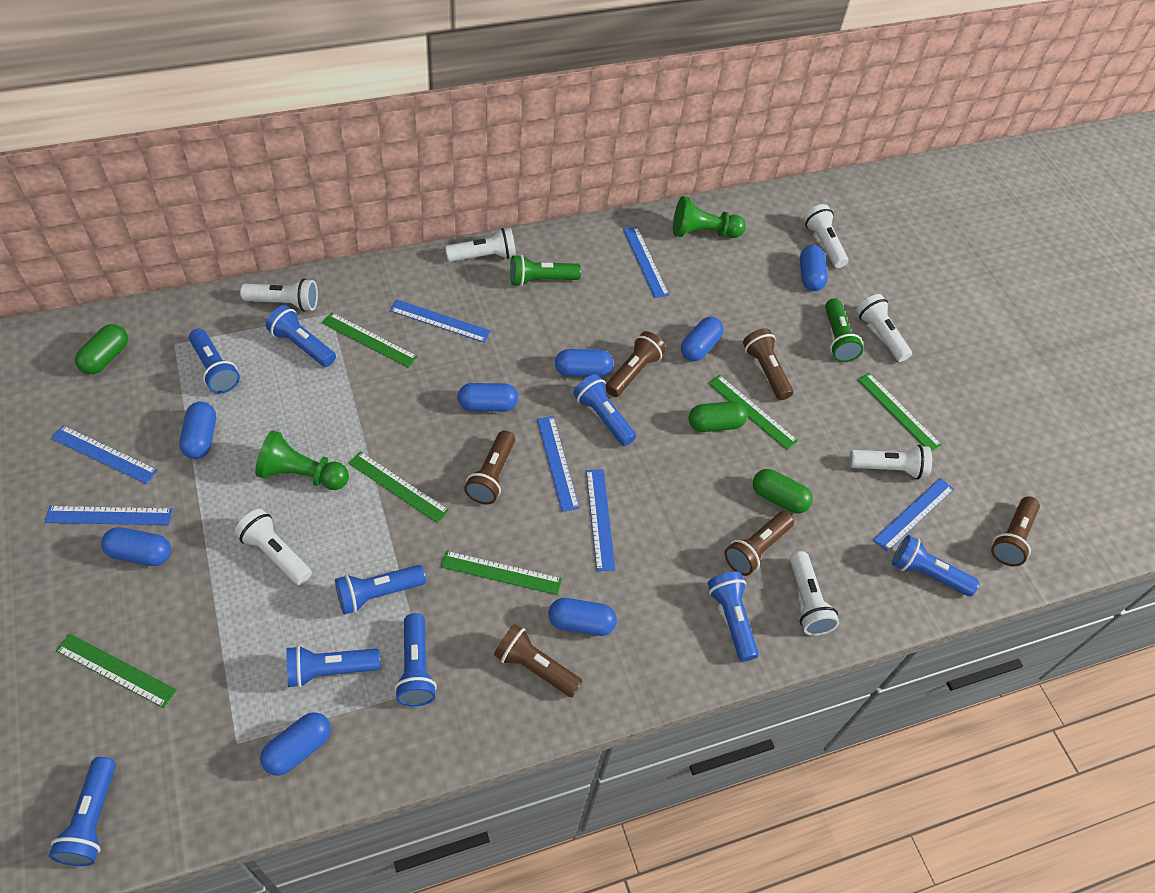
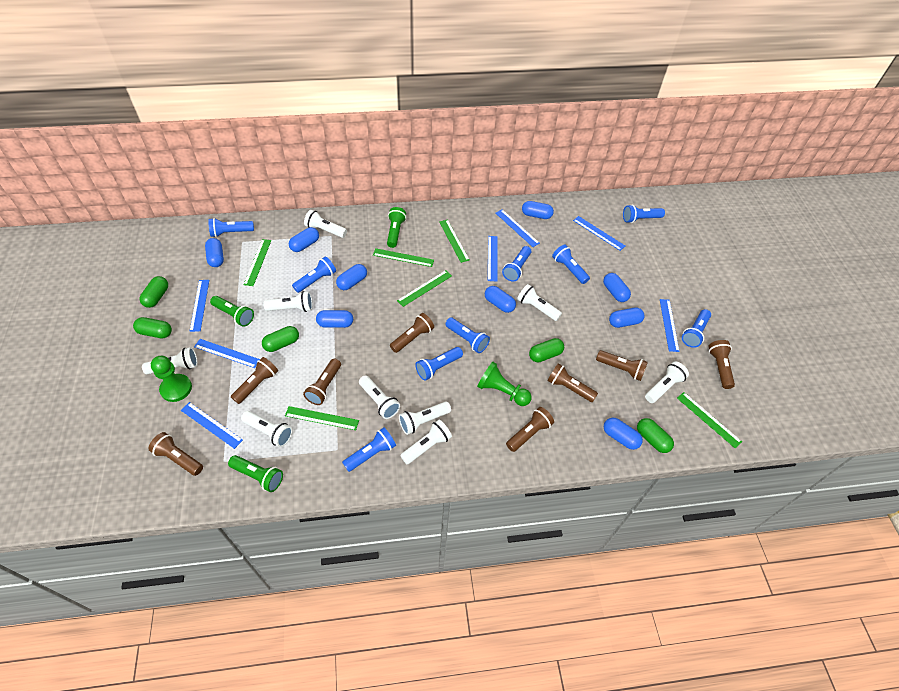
blue capsule: 8 -> 9
brown flashlight: 6 -> 8
green capsule: 3 -> 5
green flashlight: 2 -> 3
white flashlight: 7 -> 9

